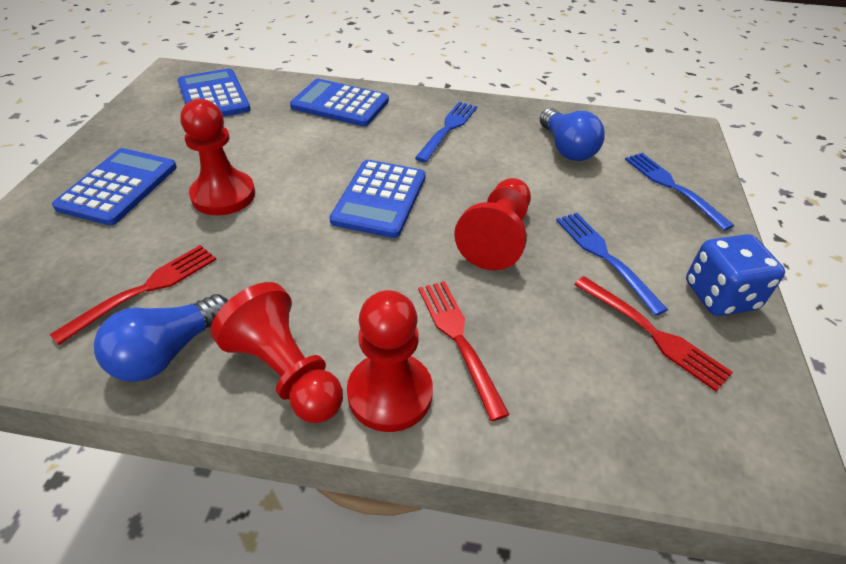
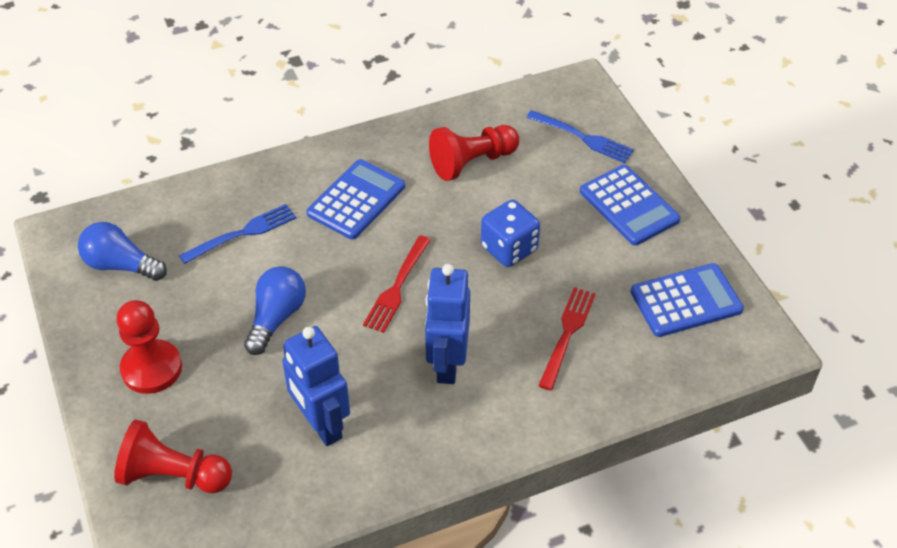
blue calculator: 4 -> 3
blue fork: 3 -> 2
blue robot: 0 -> 2
red fork: 3 -> 2
red pawn: 4 -> 3

